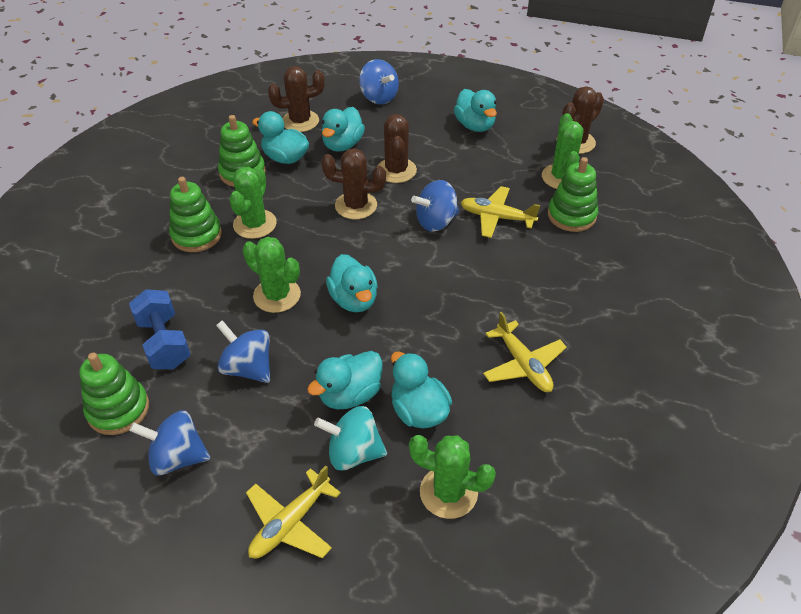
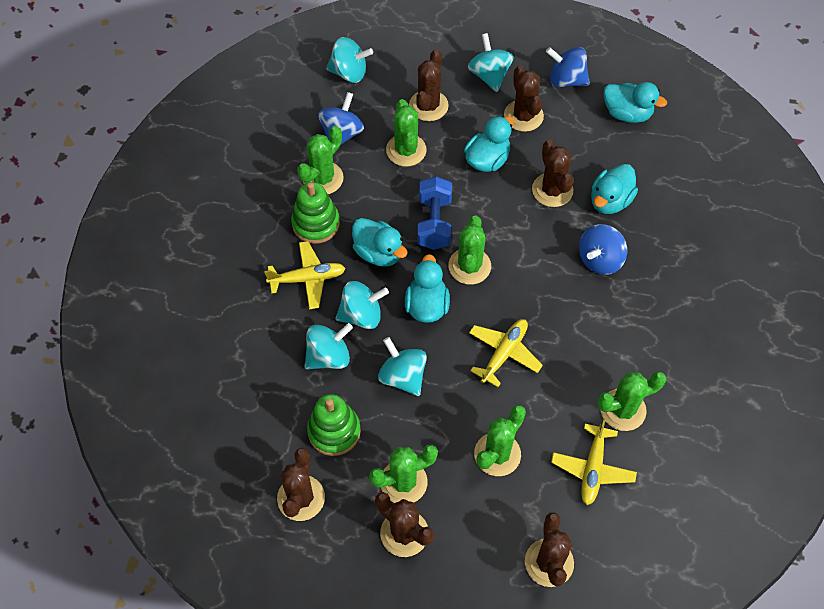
blue spinning top: 4 -> 3
brown cactus: 4 -> 6
green cactus: 4 -> 6
green stacking toy: 4 -> 2
turquoise duck: 6 -> 5
turquoise spinning top: 1 -> 5

